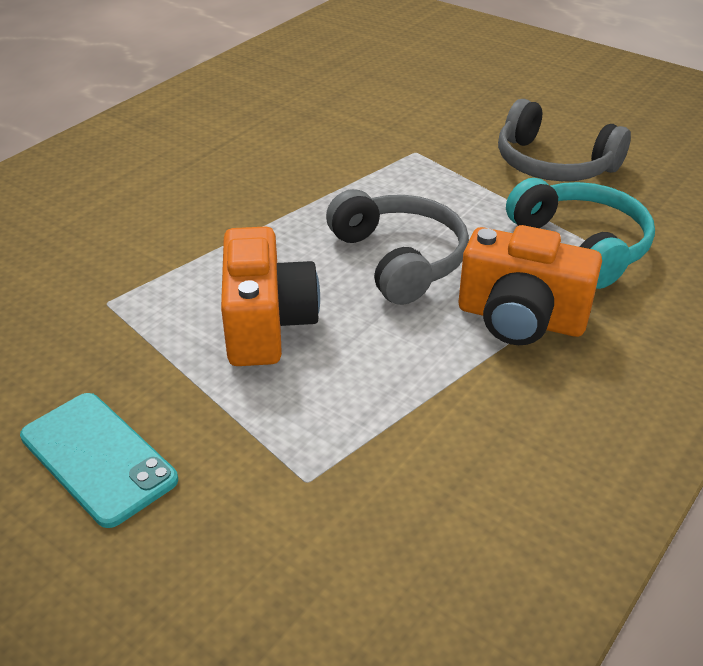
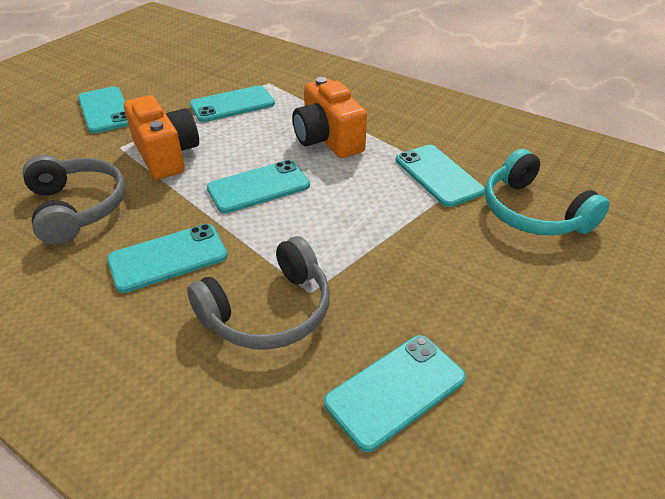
turquoise phone: 1 -> 6

